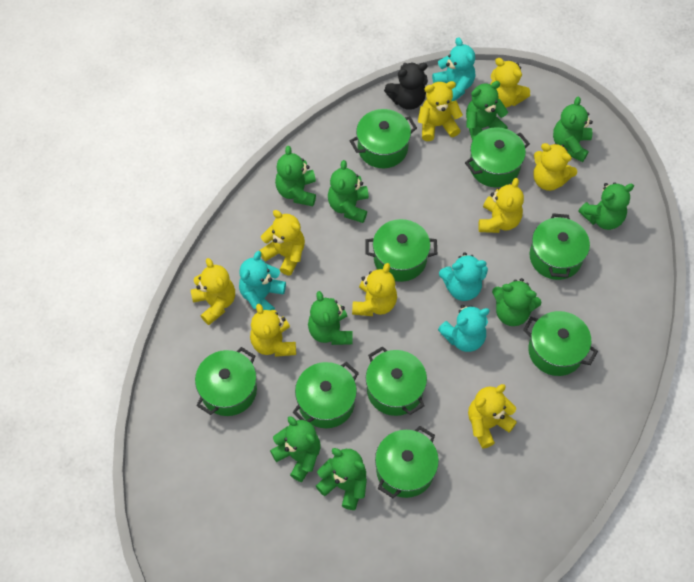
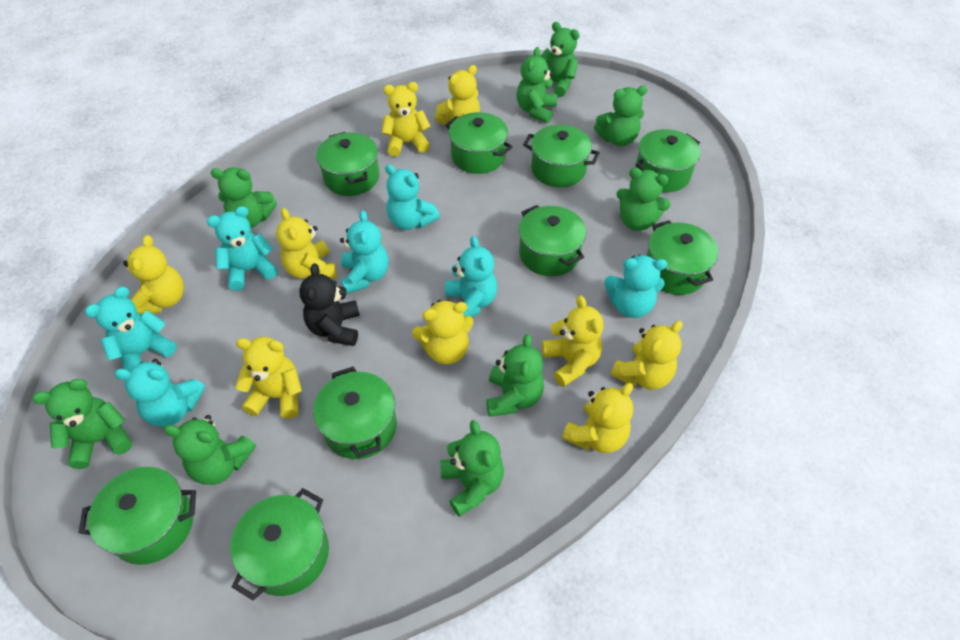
turquoise teddy bear: 4 -> 7

